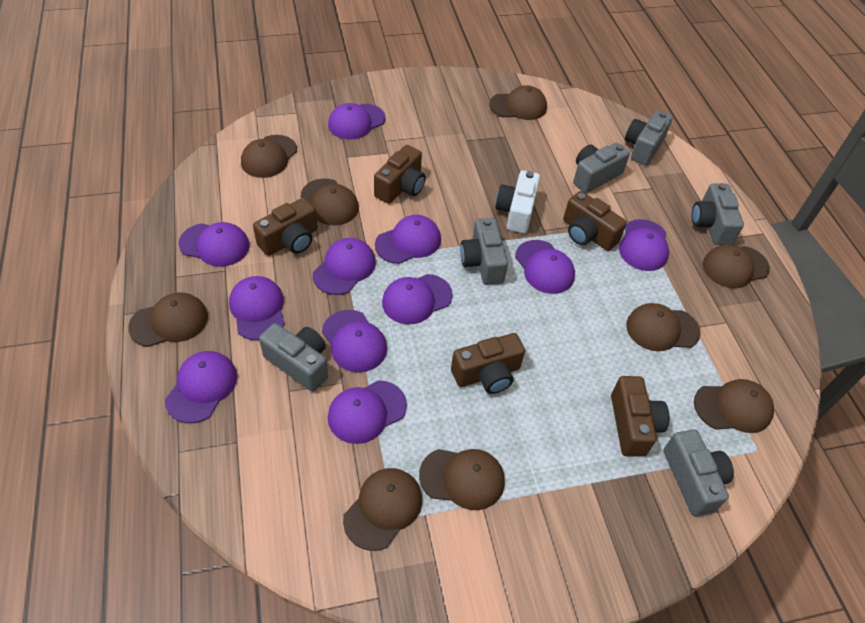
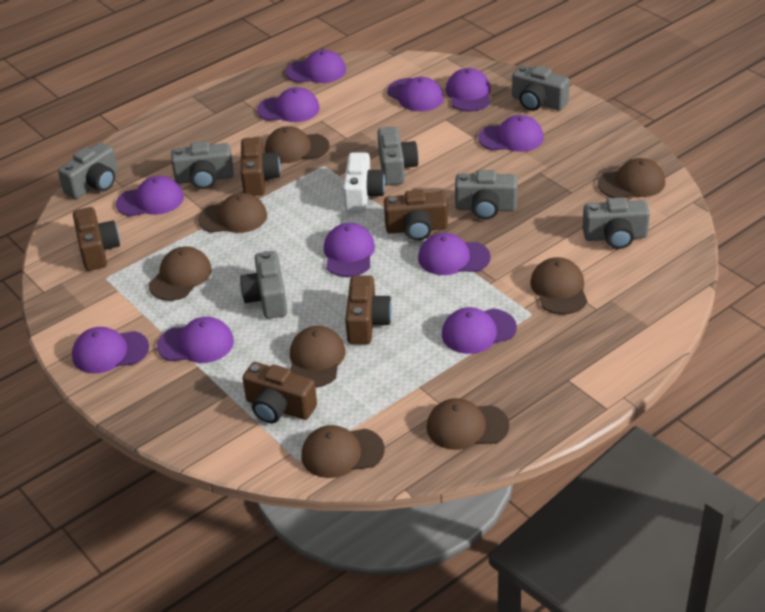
brown cap: 9 -> 8
grey camera: 6 -> 7

